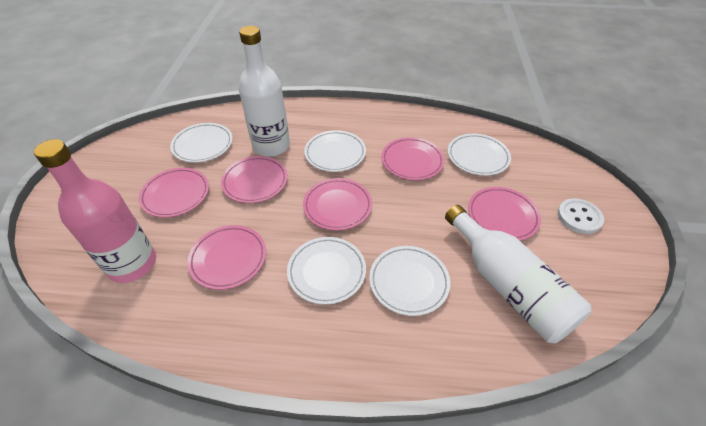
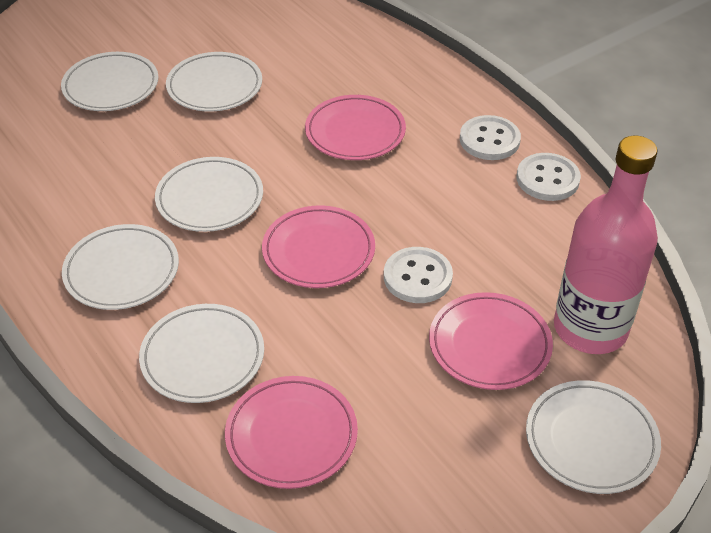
pink plate: 6 -> 4
white bottle: 2 -> 0
white button: 1 -> 3
white plate: 5 -> 6

